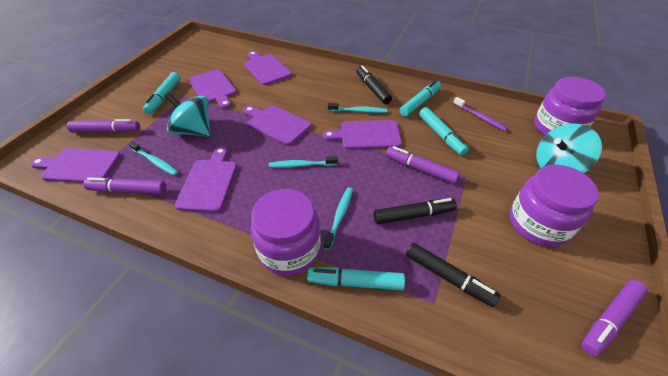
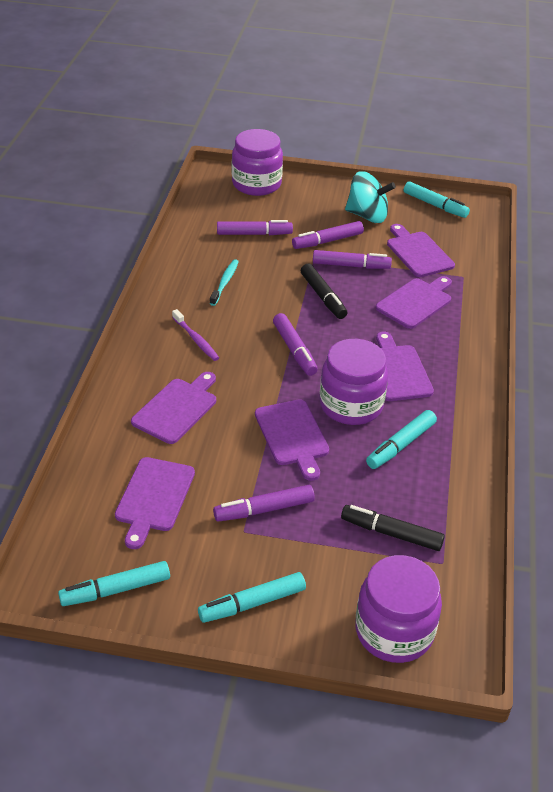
black marker: 3 -> 2
purple marker: 4 -> 5
turquoise spinning top: 2 -> 1
turquoise toothbrush: 4 -> 1

